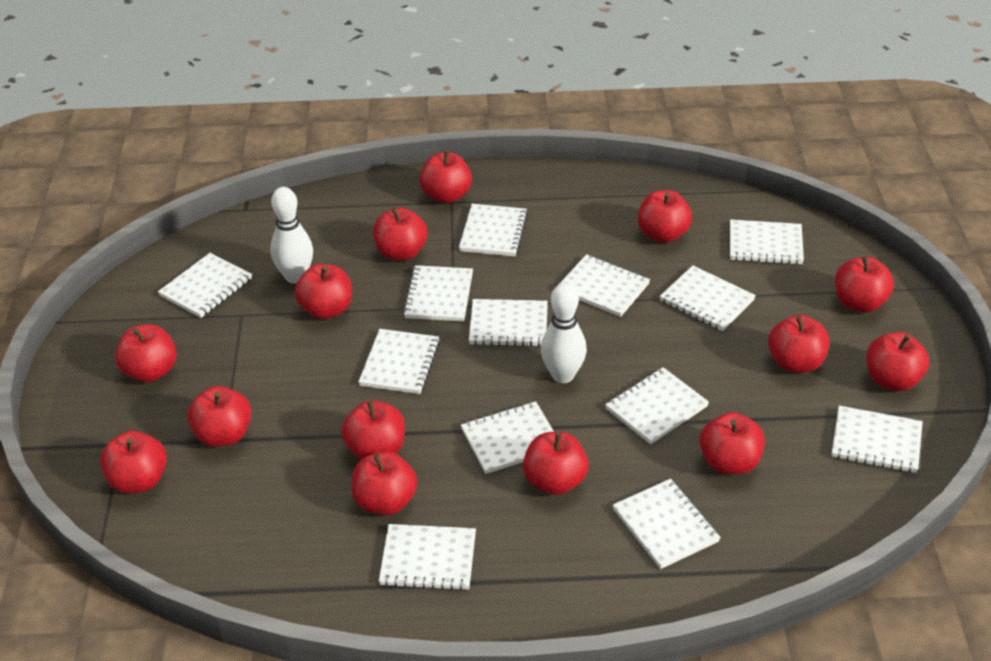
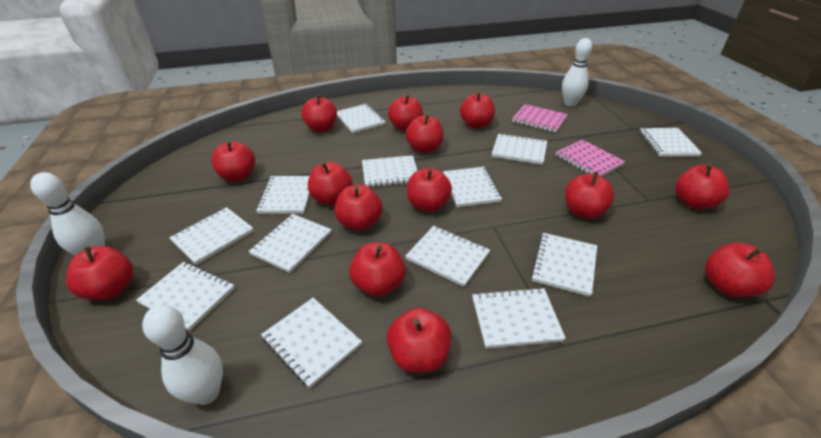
pink notebook: 0 -> 2
white bowling pin: 2 -> 3

